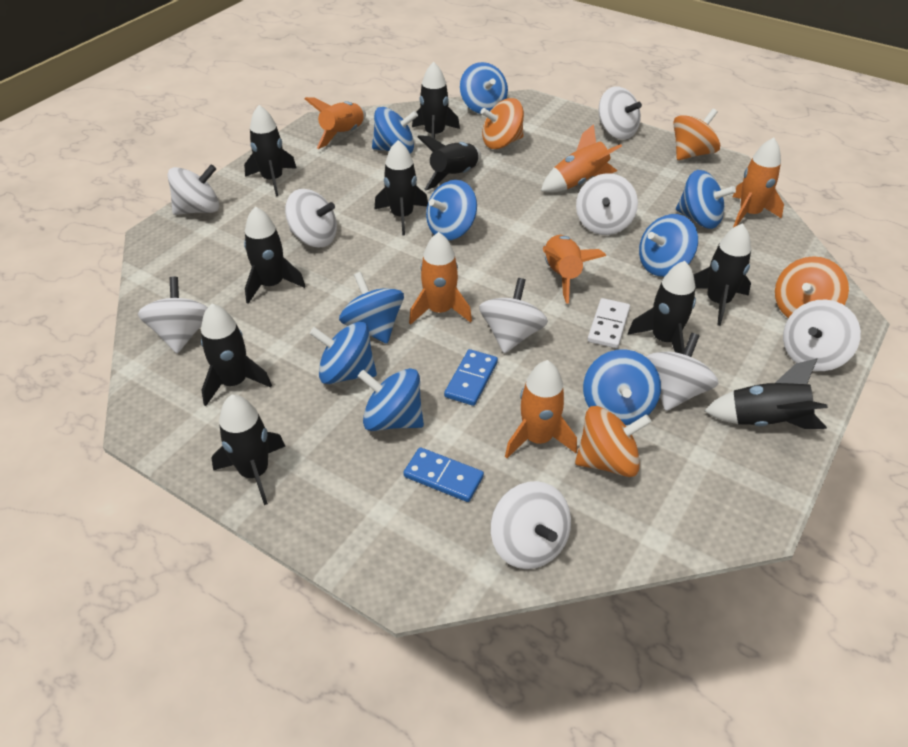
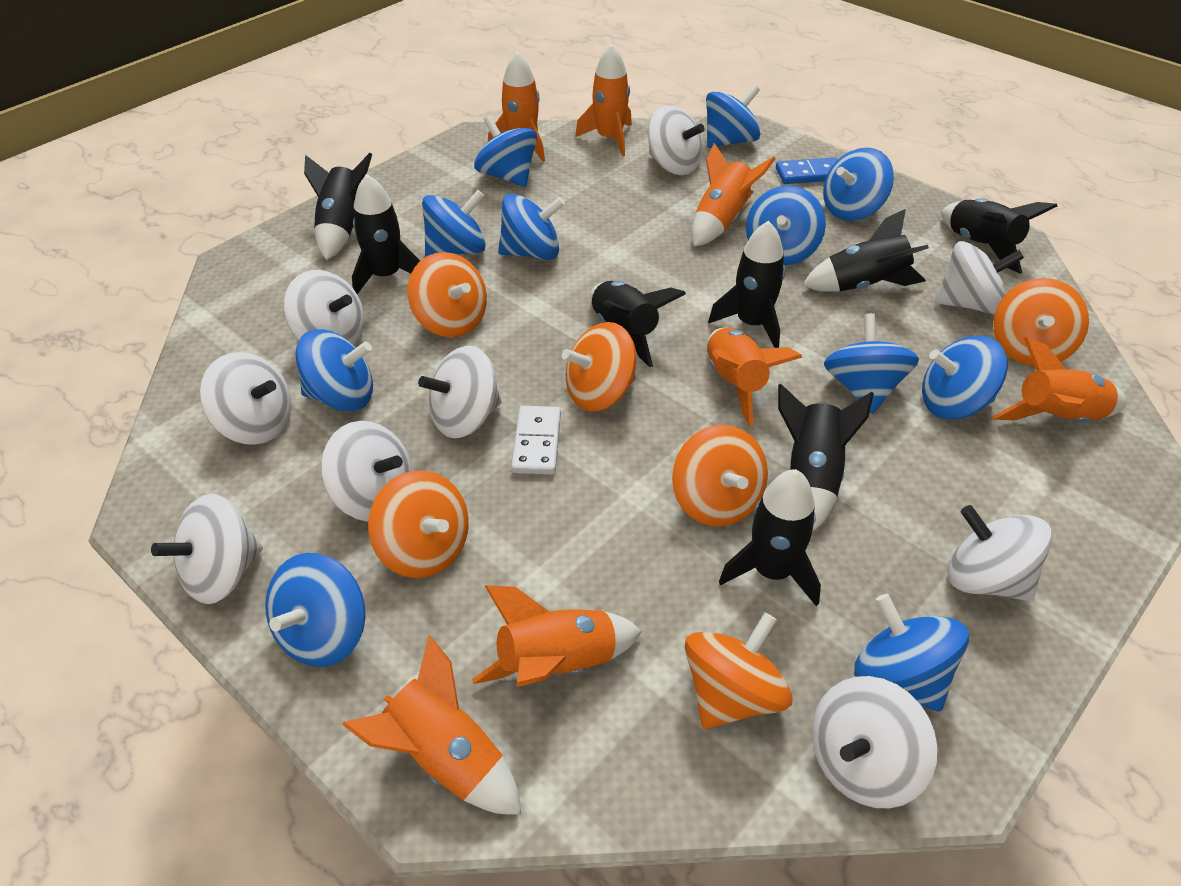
black rocket: 10 -> 8
blue domino: 2 -> 1
blue spinning top: 9 -> 11
orange rocket: 6 -> 7
orange spinning top: 4 -> 6

